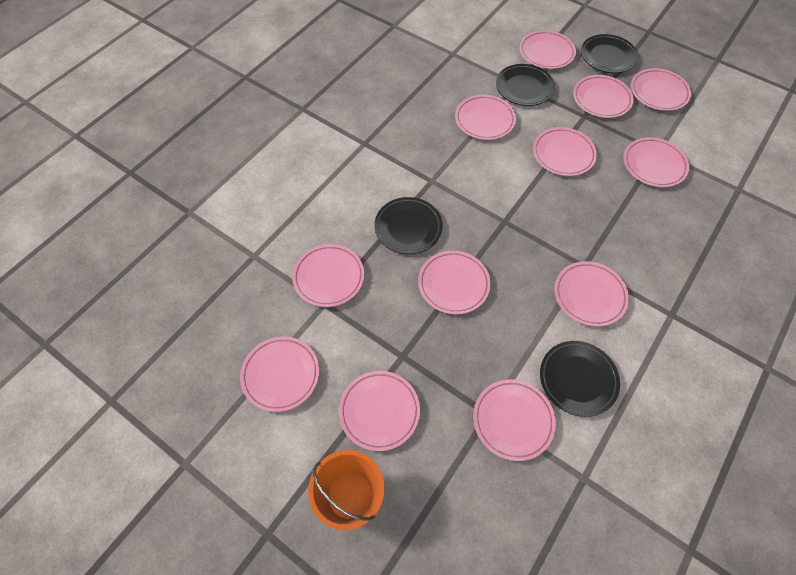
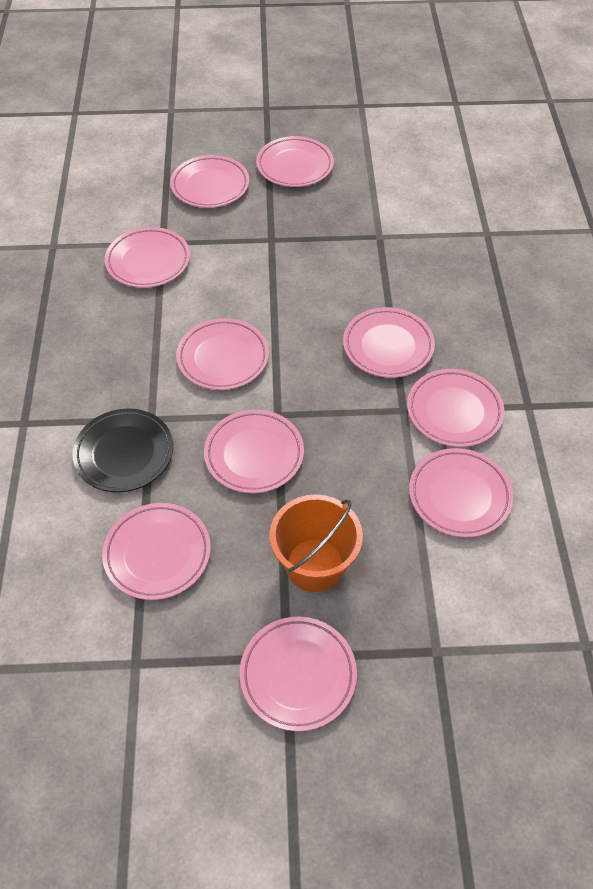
black plate: 4 -> 1
pink plate: 12 -> 10

